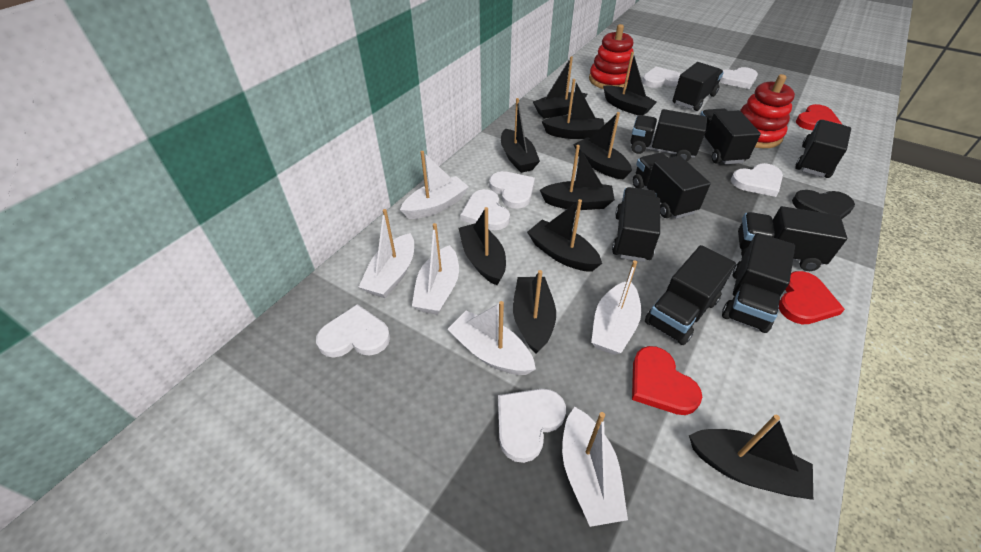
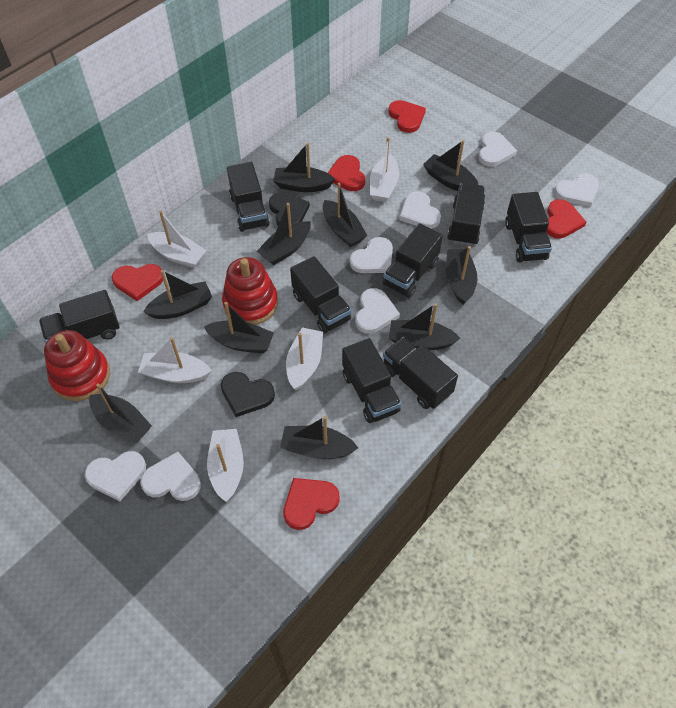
black heart: 1 -> 2
black truck: 9 -> 8
red heart: 3 -> 5
white boat: 6 -> 5

